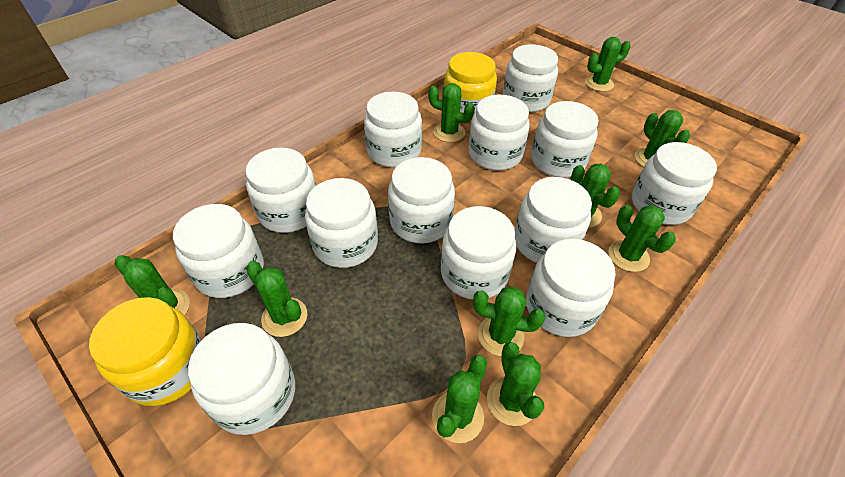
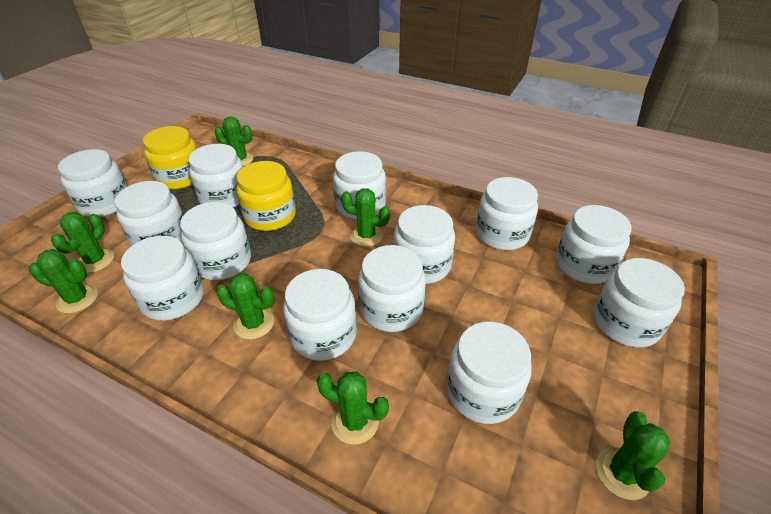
green cactus: 10 -> 7

